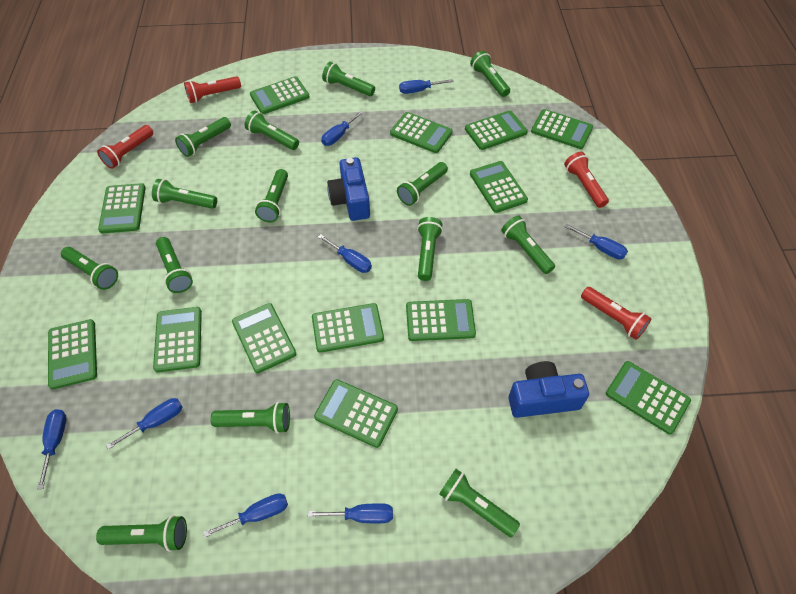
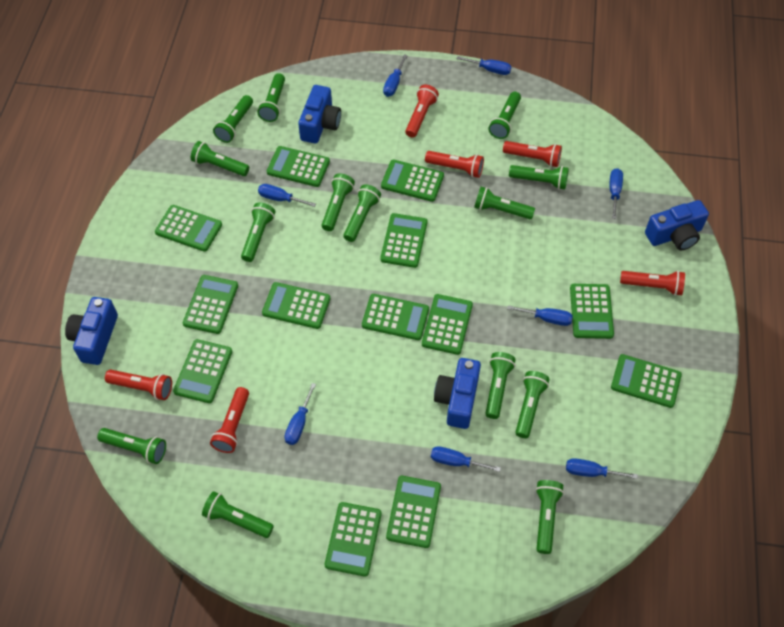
blue camera: 2 -> 4
red flashlight: 4 -> 6

